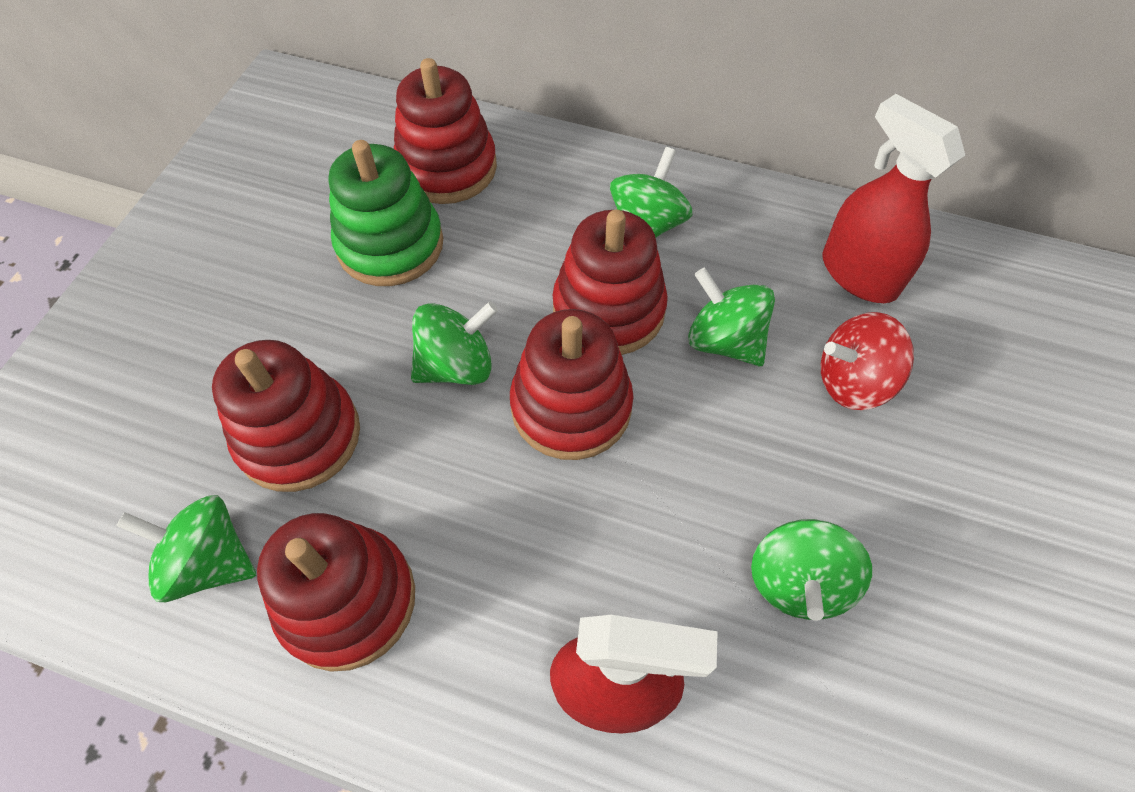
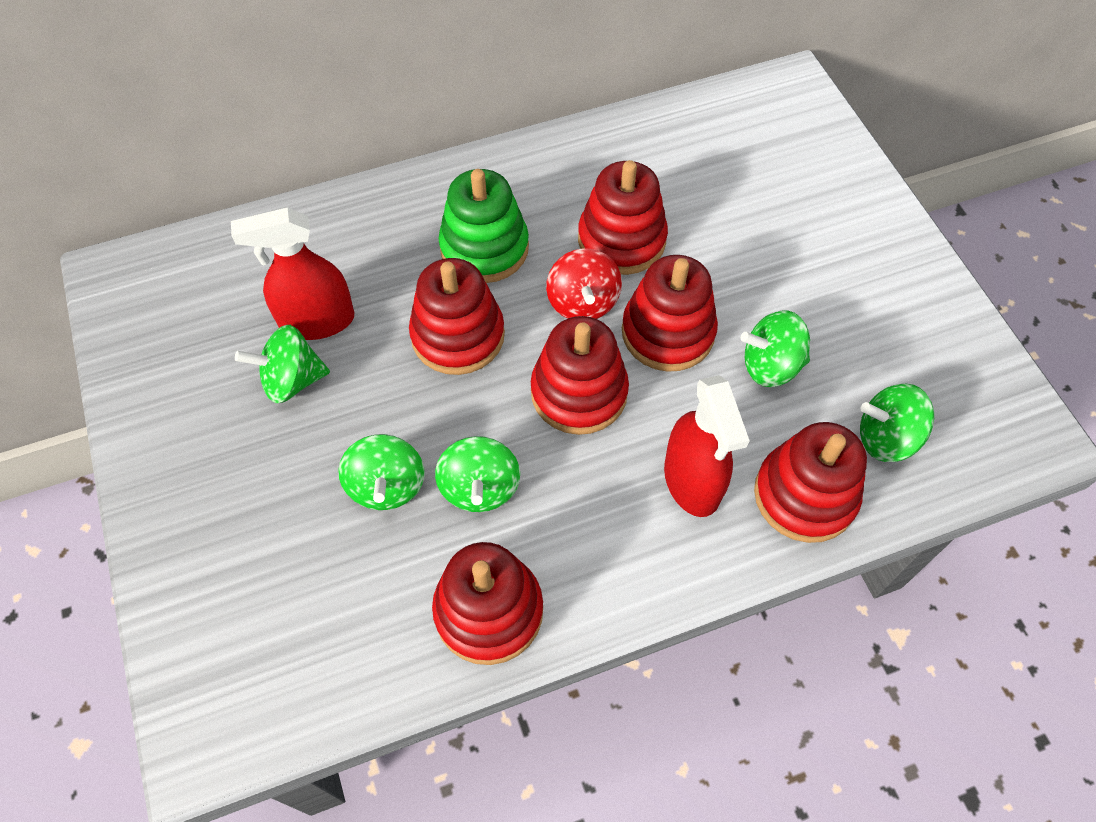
red stacking toy: 5 -> 6

